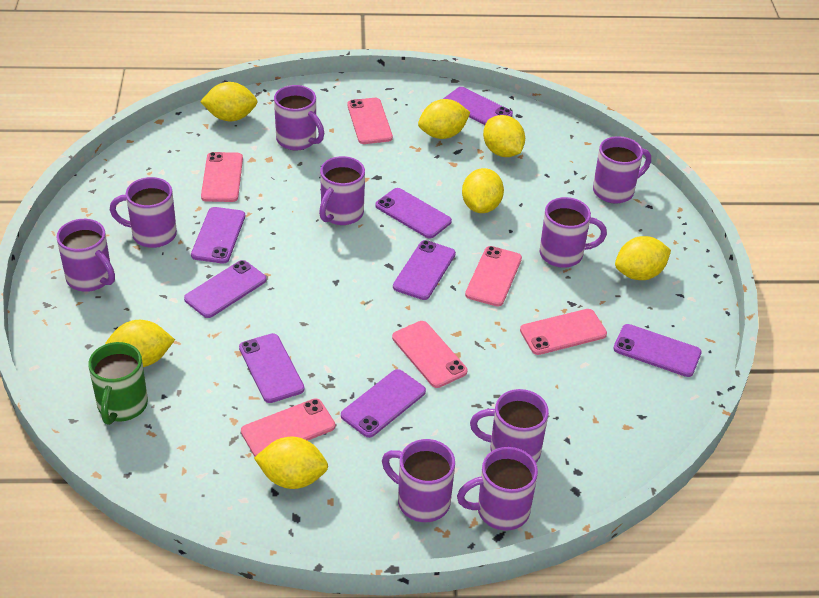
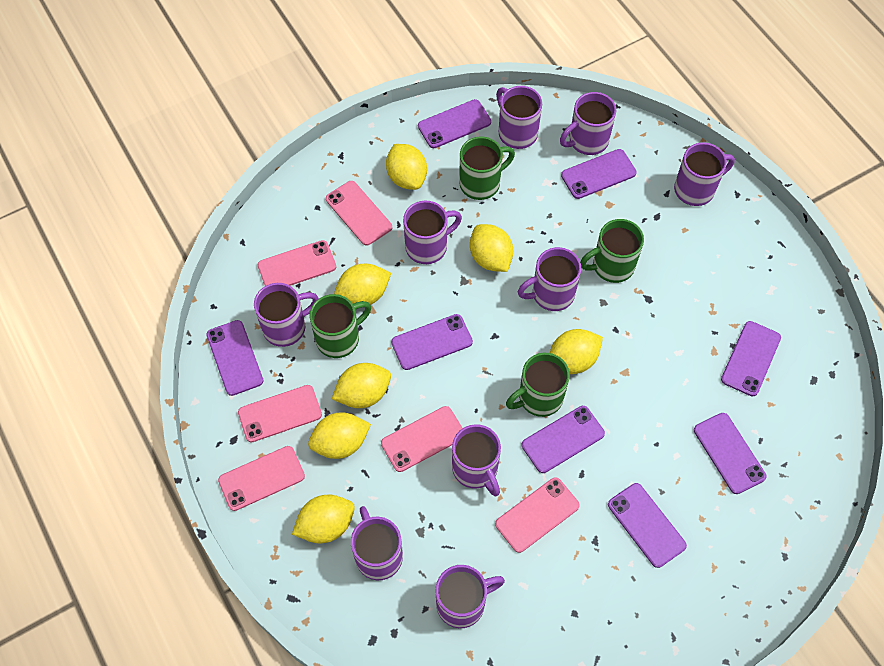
green mug: 1 -> 4

